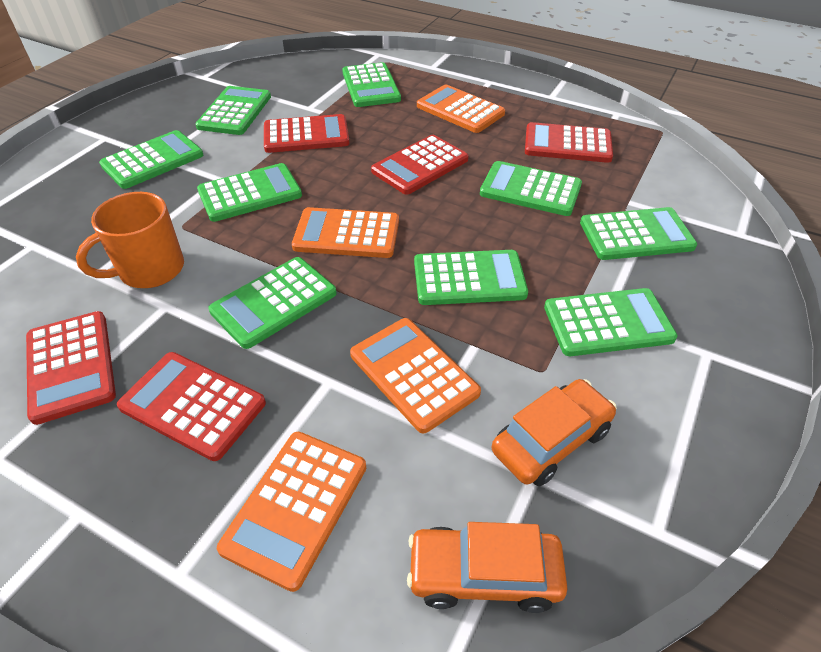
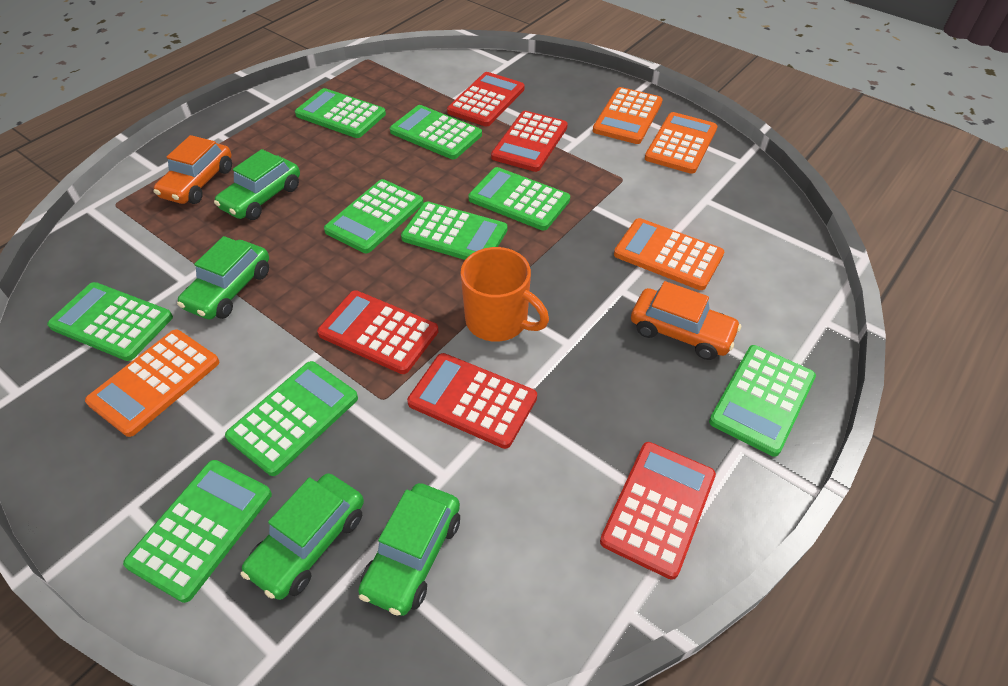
green car: 0 -> 4

